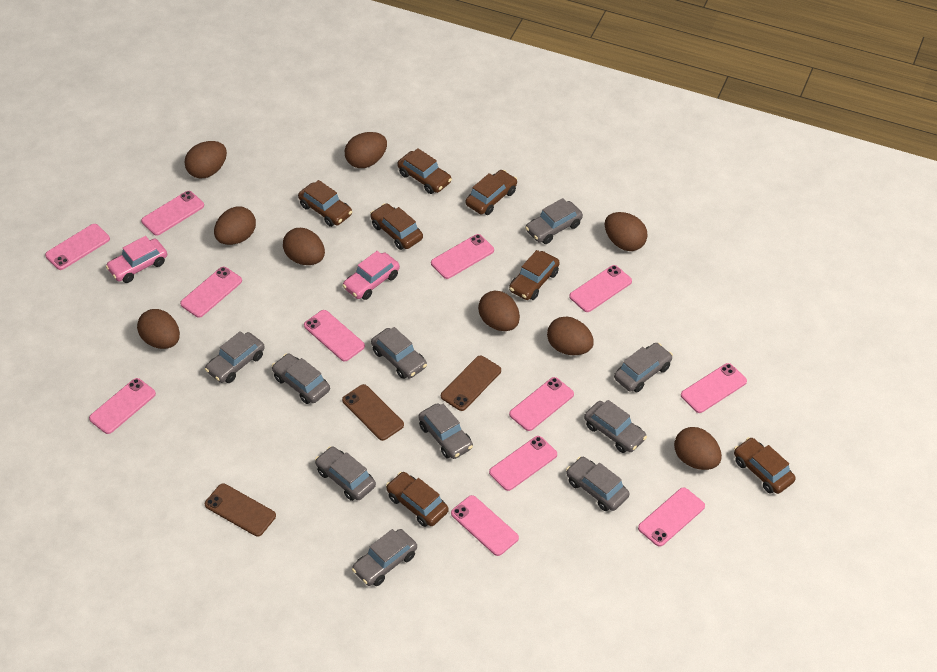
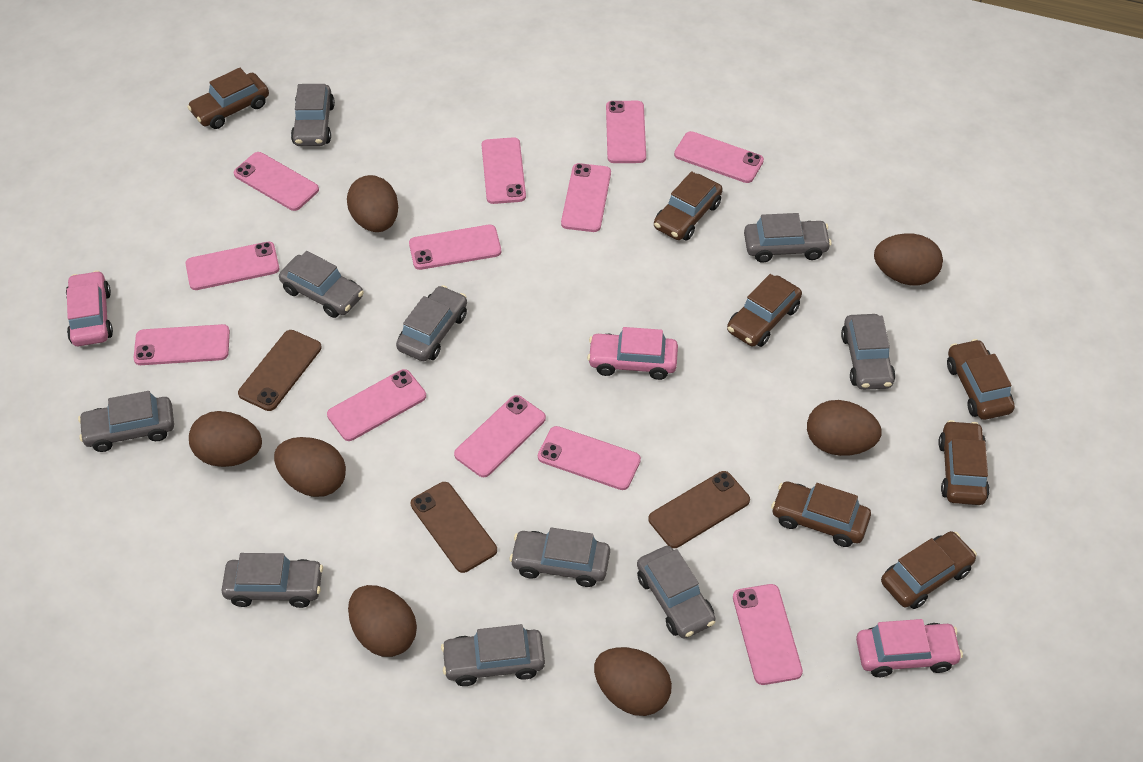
brown egg: 9 -> 7
pink car: 2 -> 3

